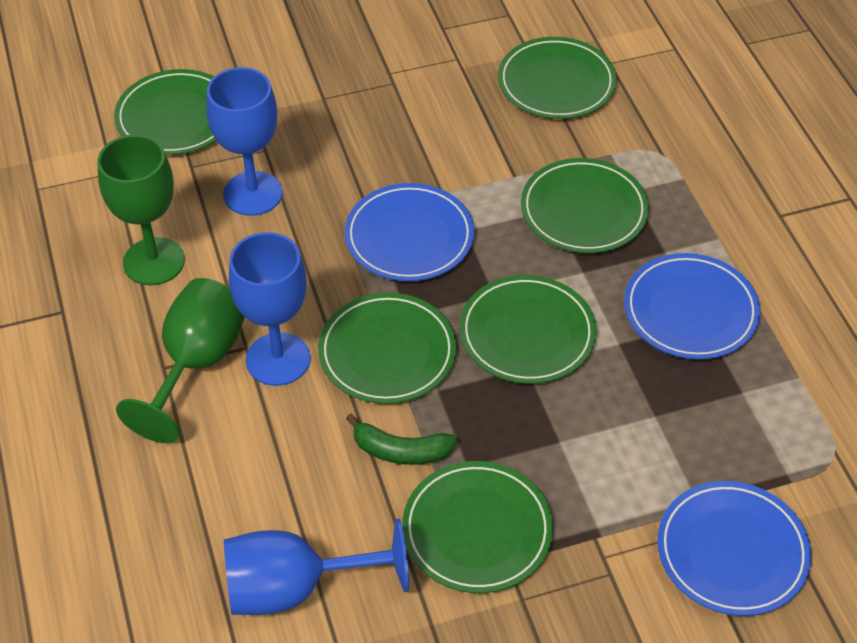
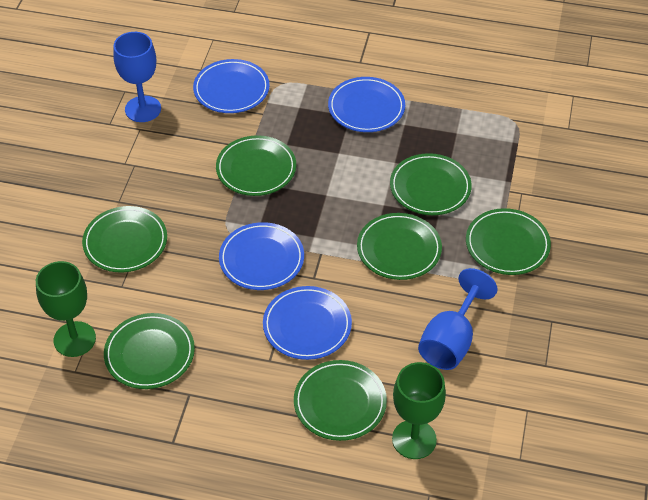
blue goblet: 3 -> 2
blue plate: 3 -> 4
green banana: 1 -> 0
green plate: 6 -> 7

